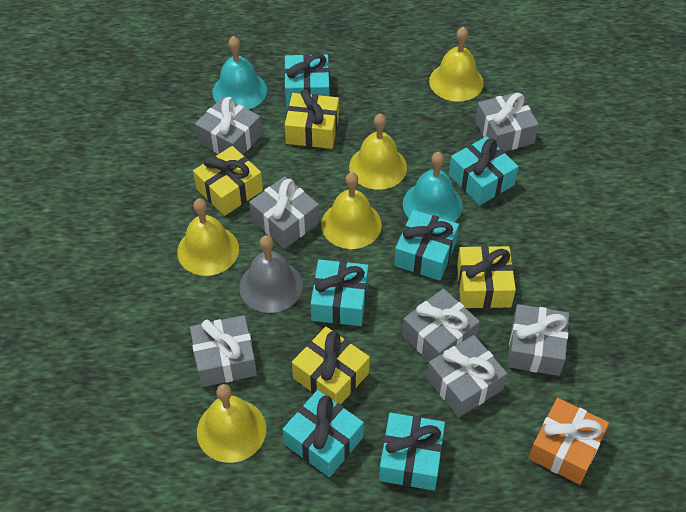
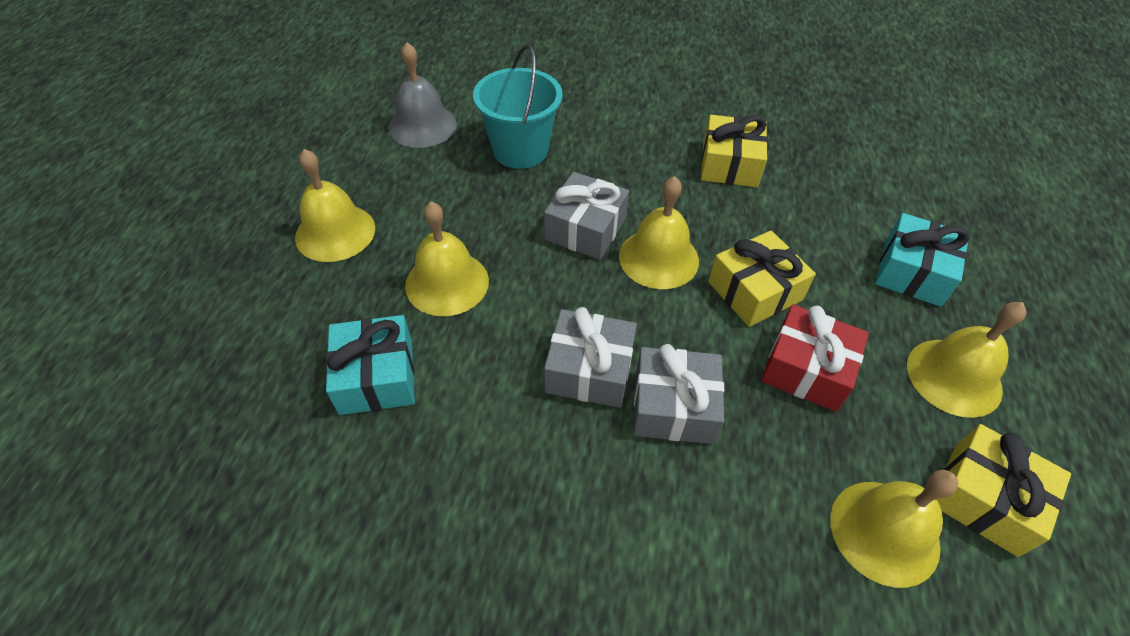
grey gift: 7 -> 3
orange gift: 1 -> 0
red gift: 0 -> 1
turquoise bell: 2 -> 0
turquoise bucket: 0 -> 1
turquoise gift: 6 -> 2
yellow gift: 4 -> 3

